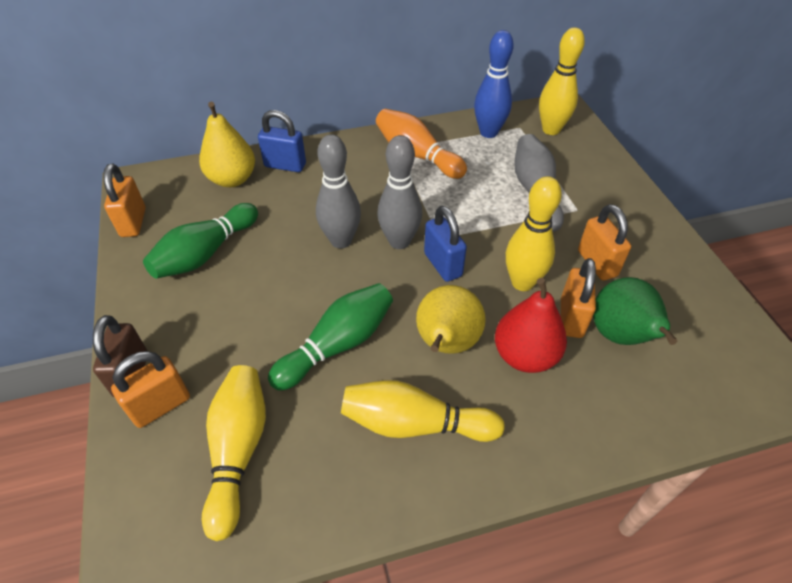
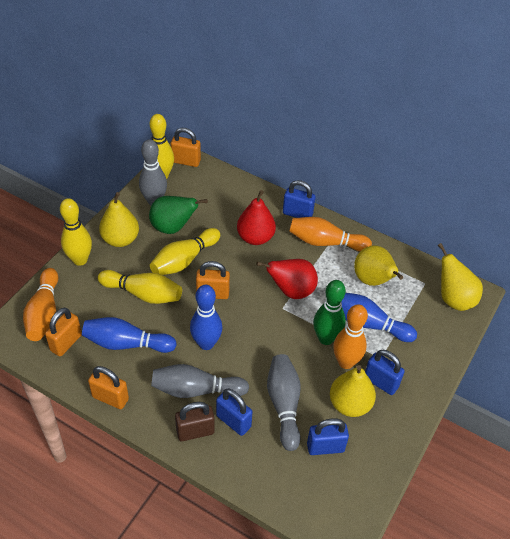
blue bowling pin: 1 -> 3
blue padlock: 2 -> 4
green bowling pin: 2 -> 1
orange bowling pin: 1 -> 3
red pear: 1 -> 2
yellow pear: 2 -> 4

